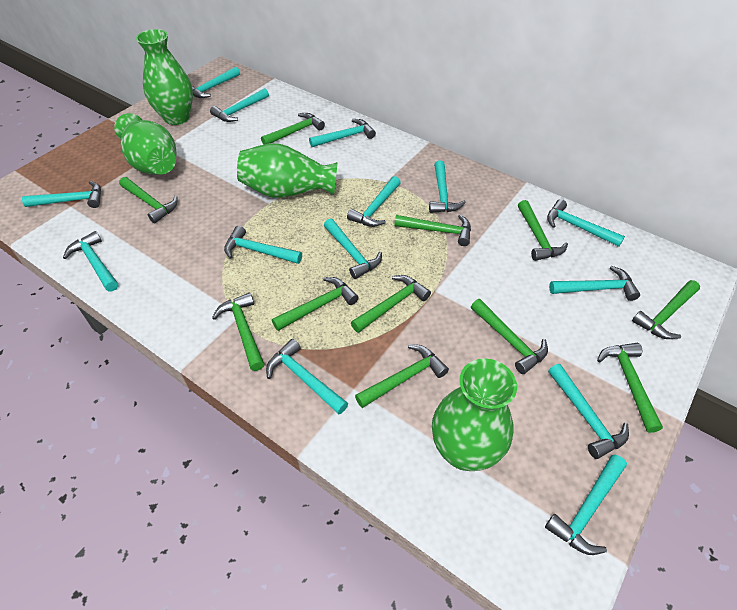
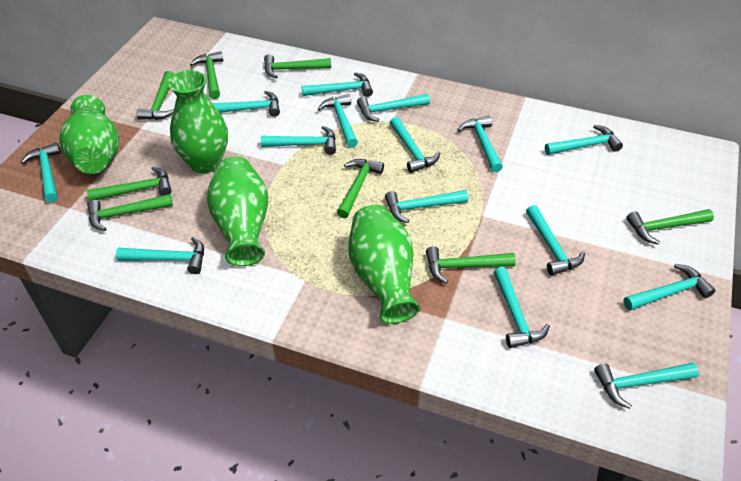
green hammer: 11 -> 8
turquoise hammer: 14 -> 15

